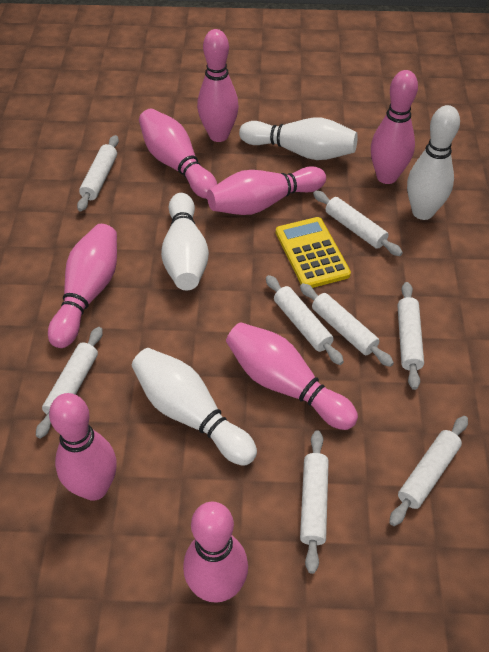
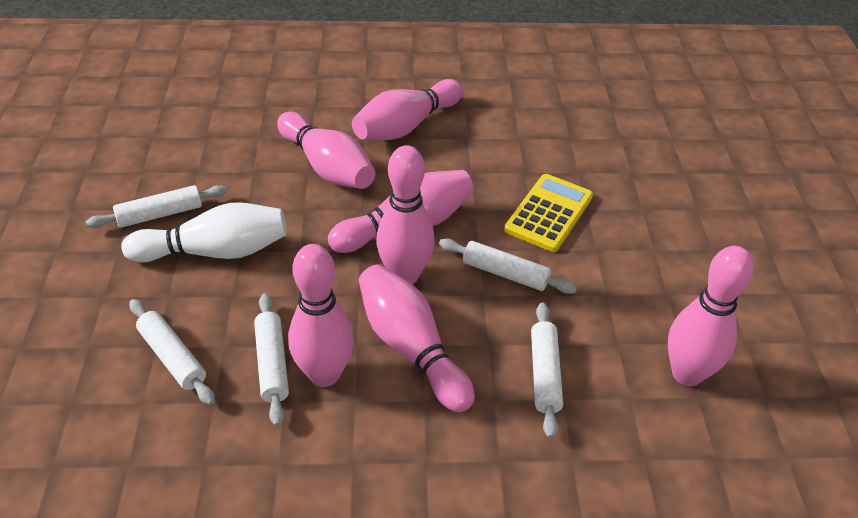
pink bowling pin: 8 -> 7
white bowling pin: 4 -> 1
white rolling pin: 8 -> 5

